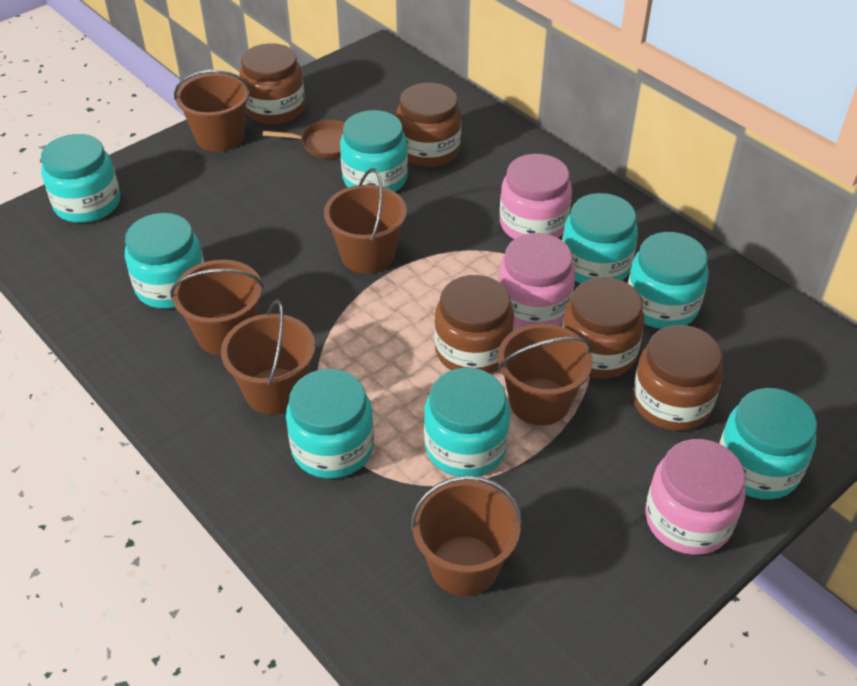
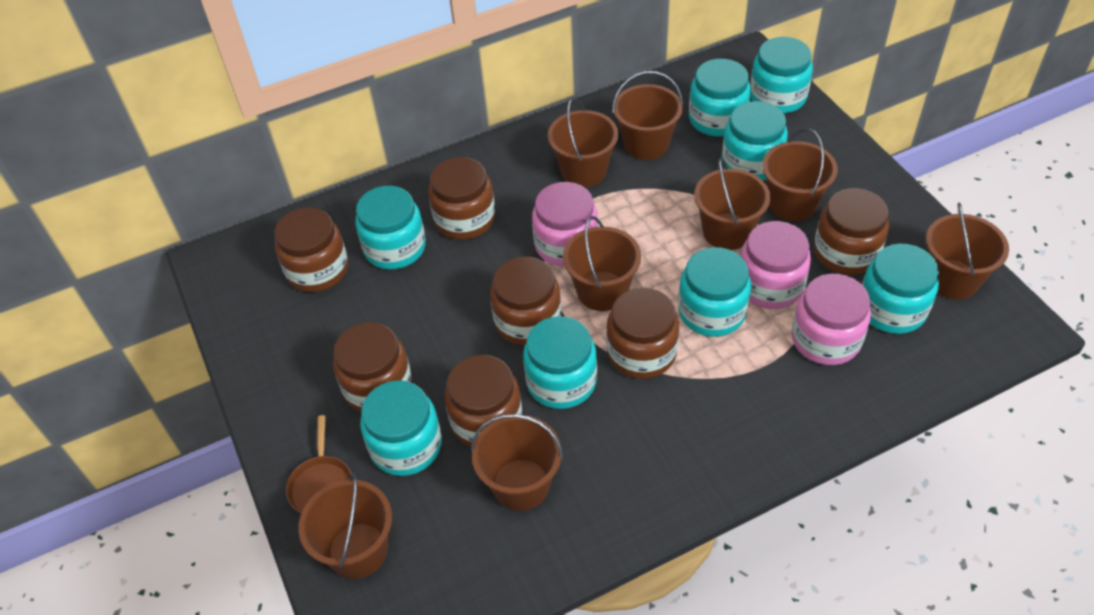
brown bucket: 6 -> 8
brown jar: 5 -> 7

